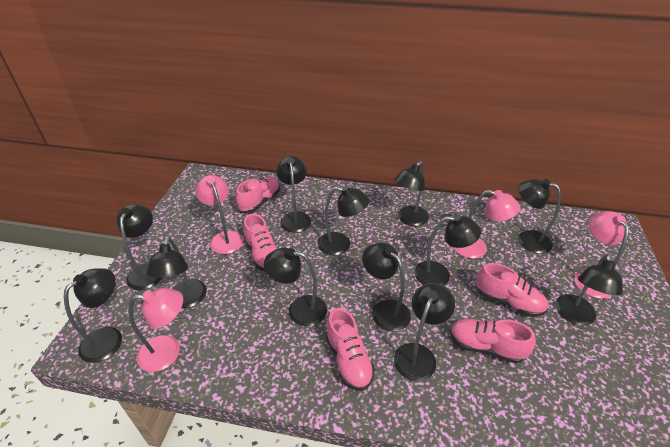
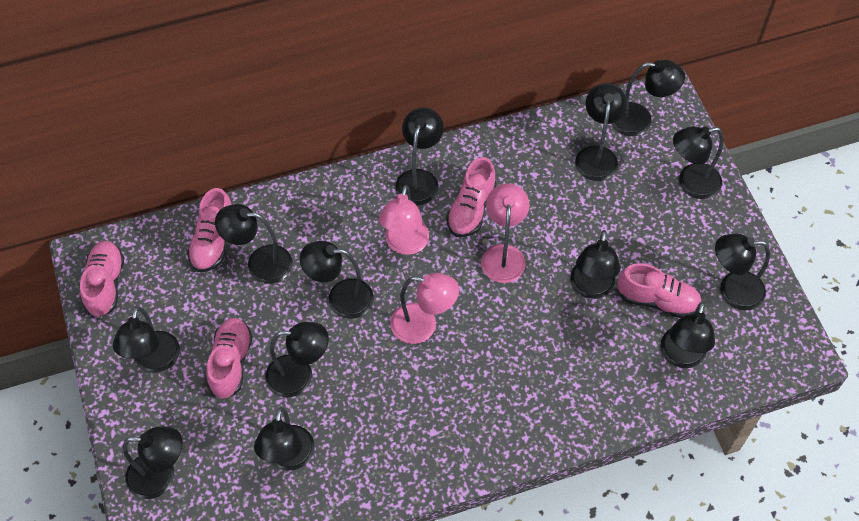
black lamp: 12 -> 13
pink lamp: 4 -> 3

